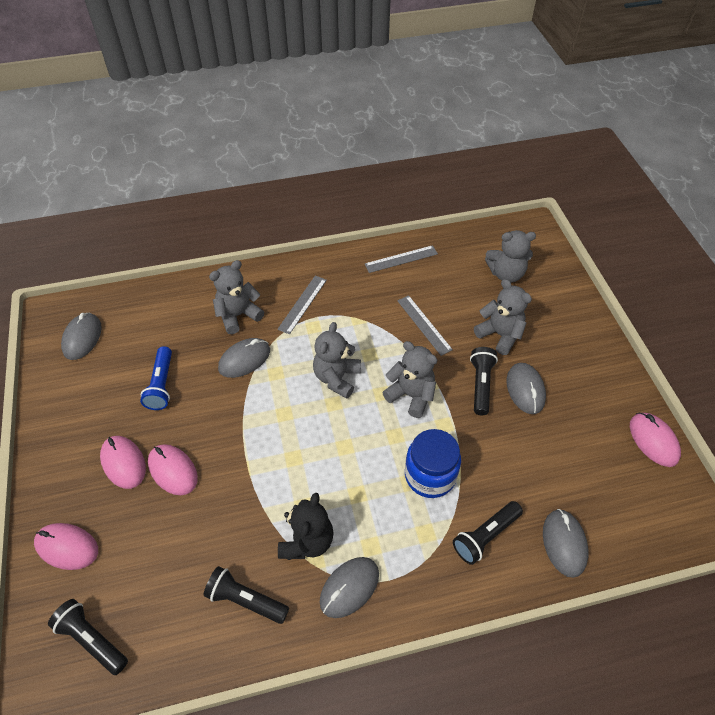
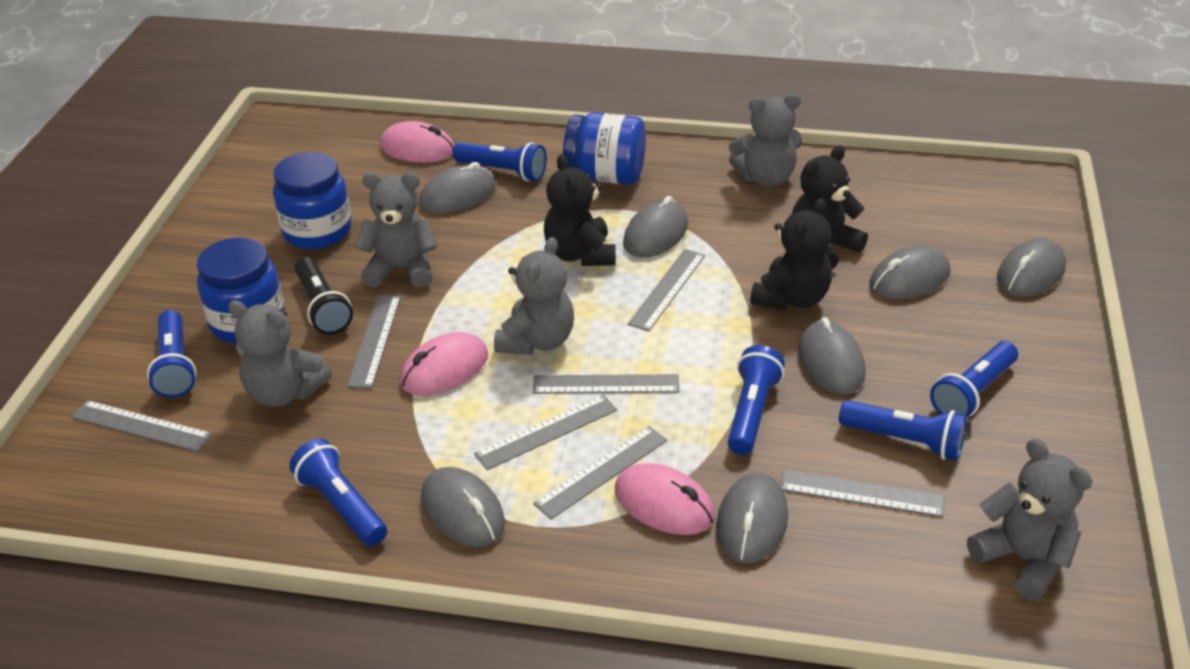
black flashlight: 4 -> 1
black teddy bear: 1 -> 3
blue flashlight: 1 -> 6
blue jar: 1 -> 3
grey mouse: 5 -> 7
grey ruler: 3 -> 7
pink mouse: 4 -> 3

